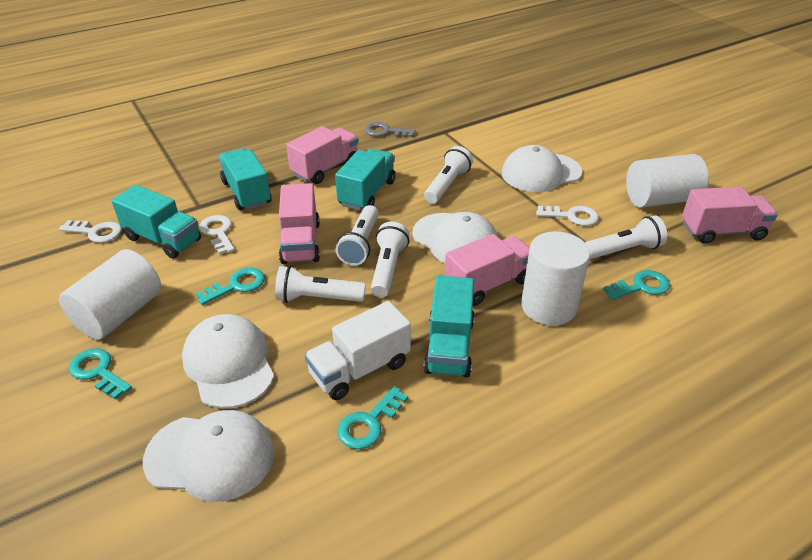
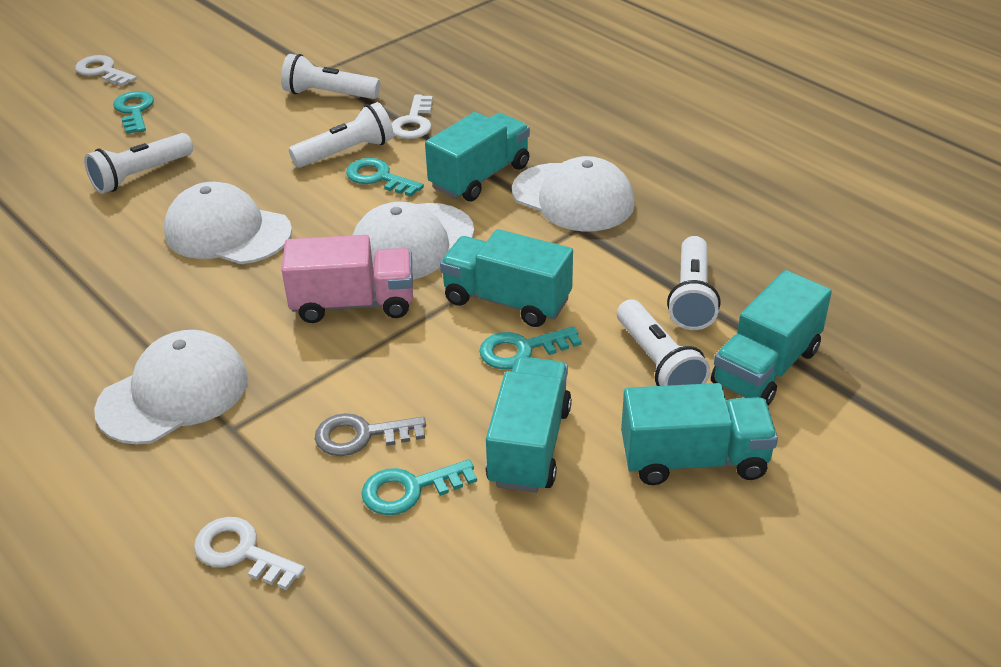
pink truck: 4 -> 1
turquoise truck: 4 -> 5
white cylinder: 3 -> 0
white truck: 1 -> 0

